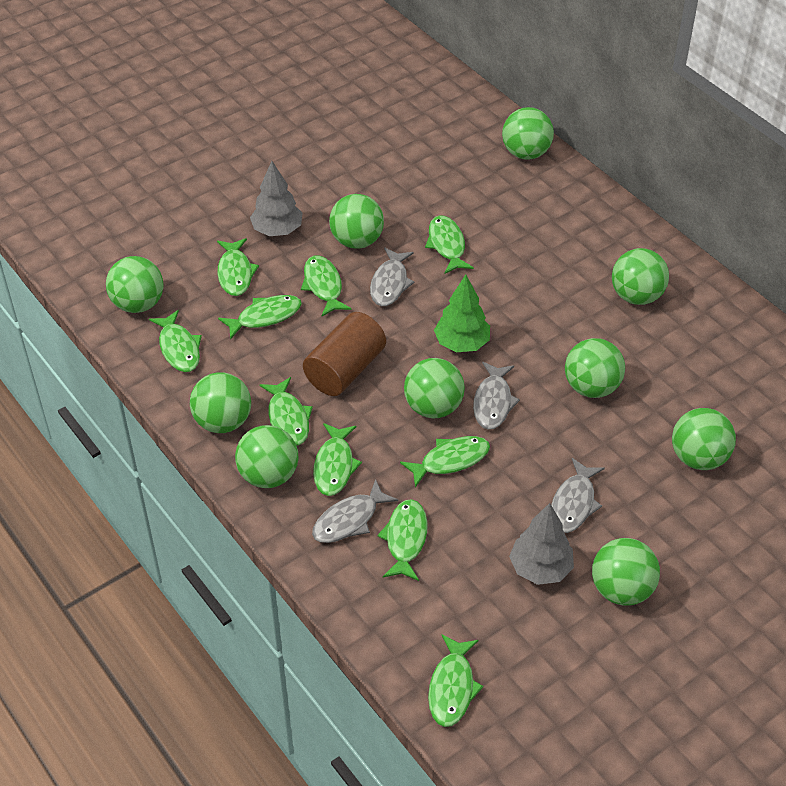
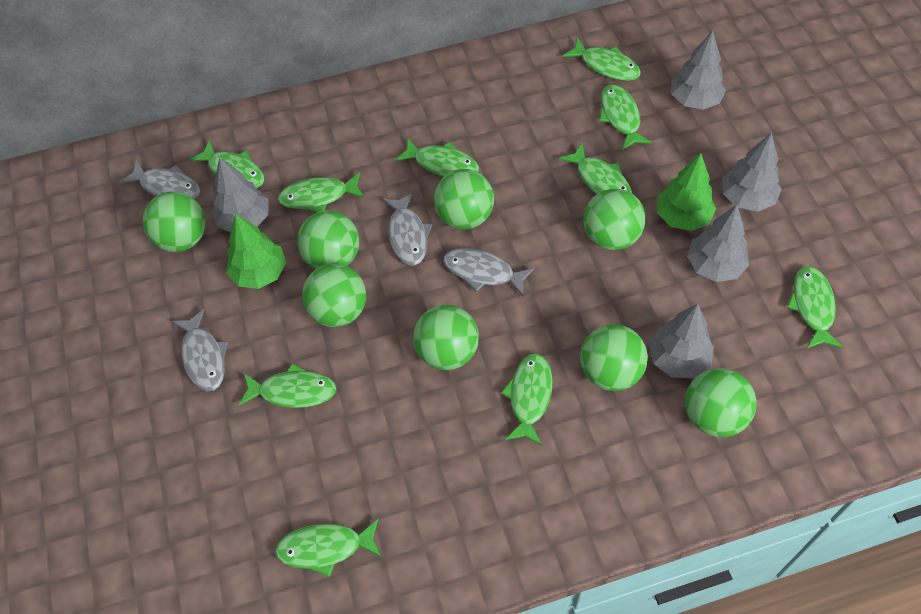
brown cylinder: 1 -> 0
green ball: 10 -> 8
green tree: 1 -> 2
grey tree: 2 -> 5

